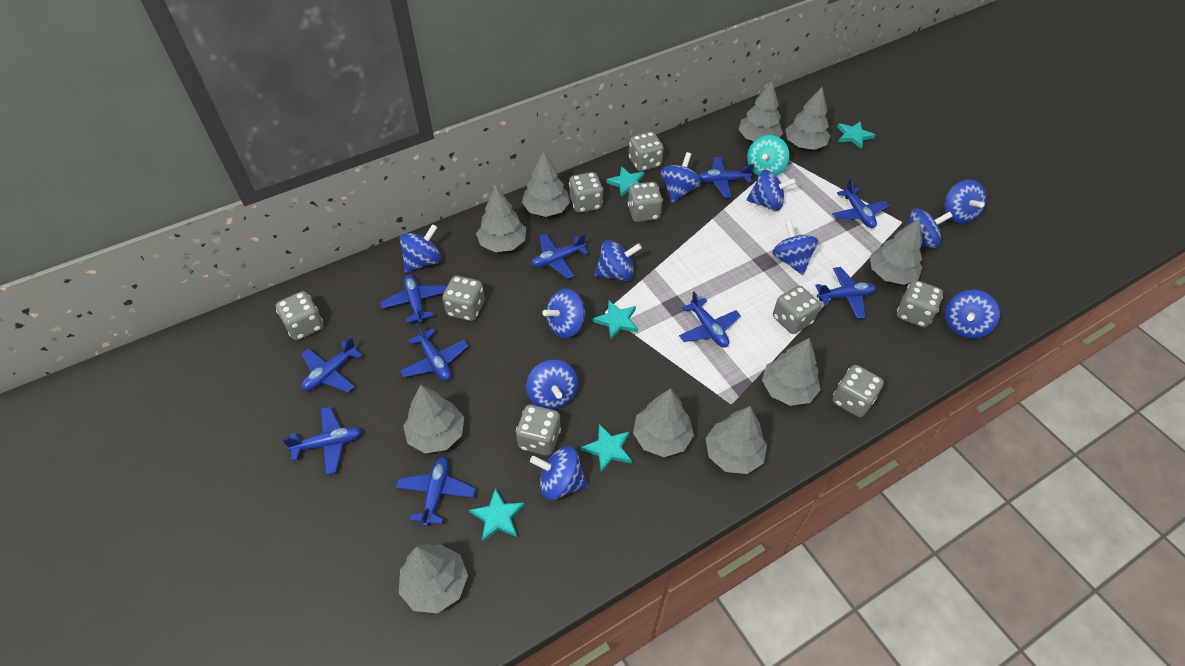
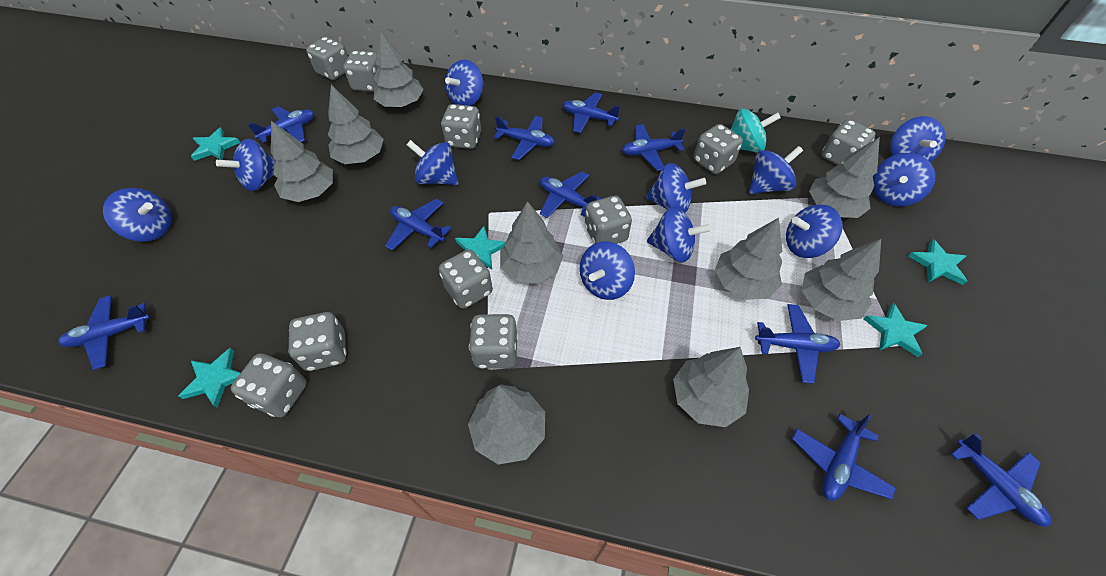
grey dice: 9 -> 10
grey tree: 10 -> 9

